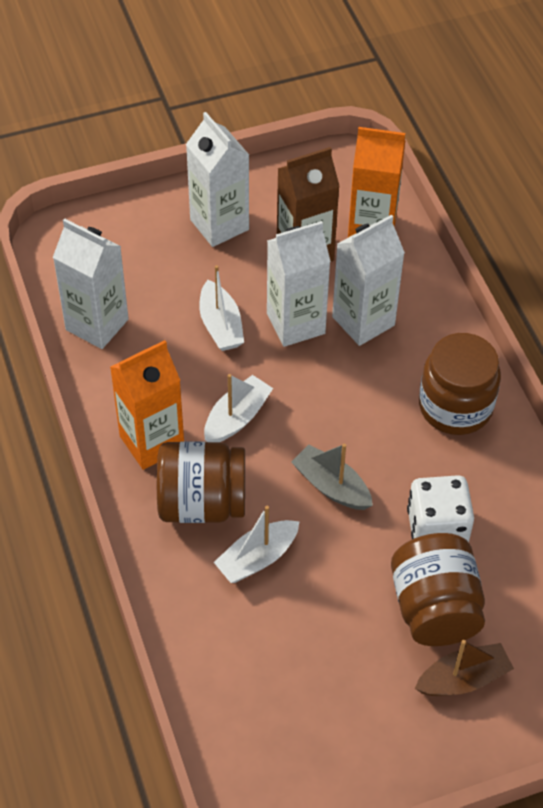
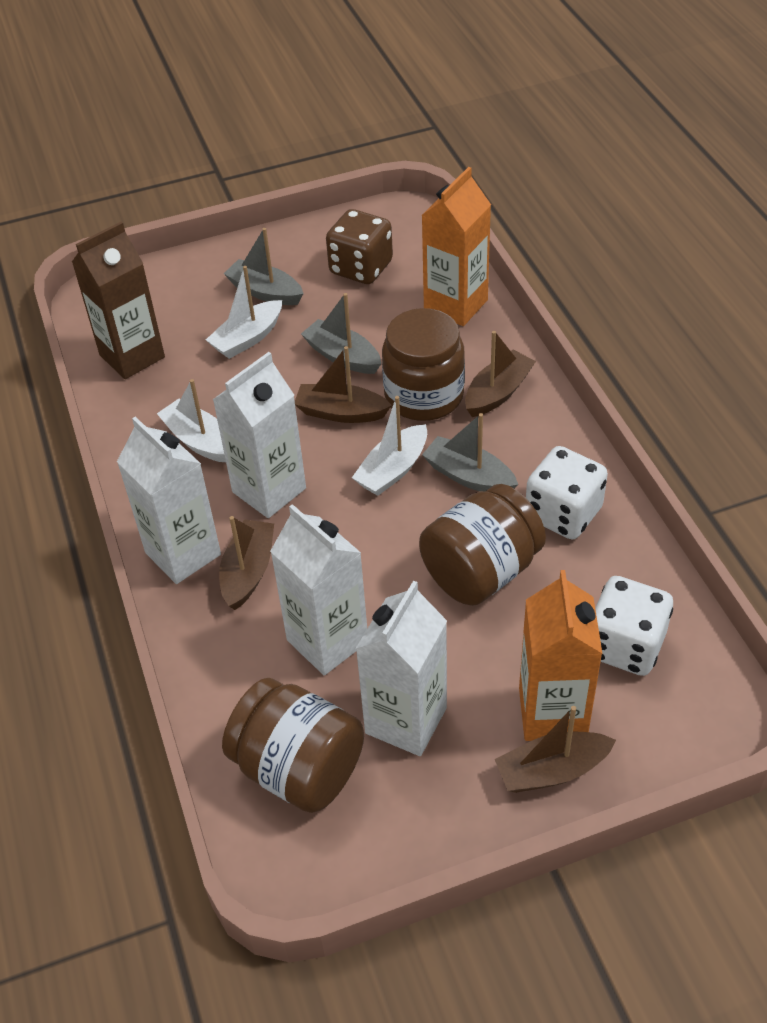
brown boat: 1 -> 4
brown dice: 0 -> 1
grey boat: 1 -> 3
white dice: 1 -> 2

